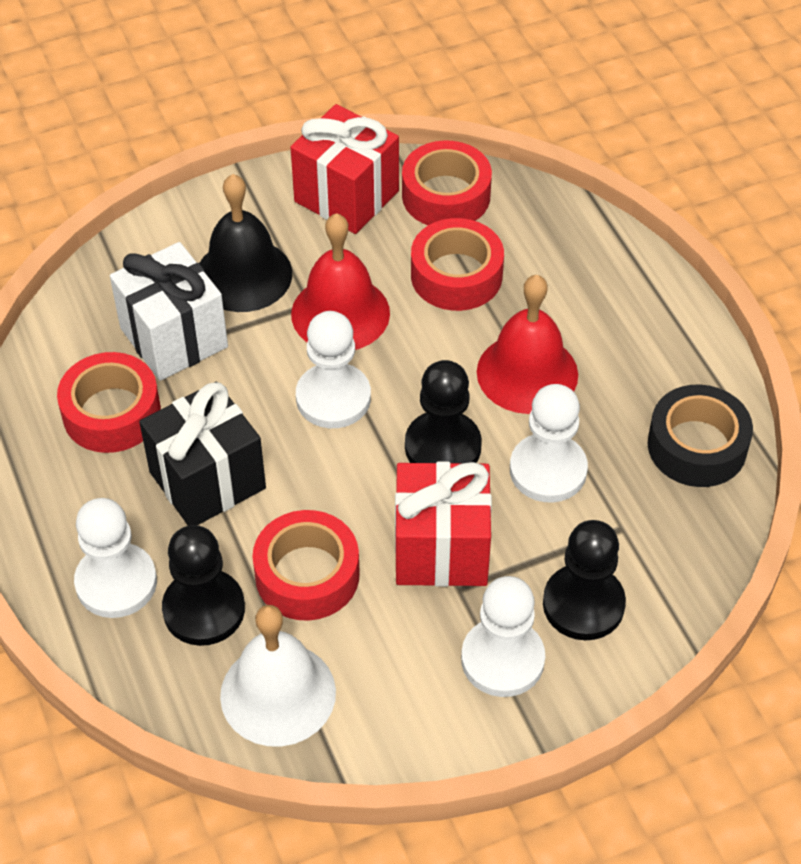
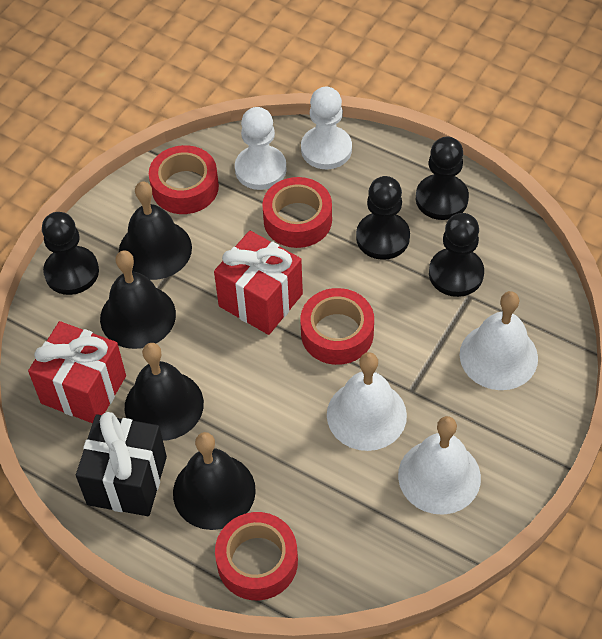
black bell: 1 -> 4
black pawn: 3 -> 4
black tape: 1 -> 0
red bell: 2 -> 0
white bell: 1 -> 3
white gift: 1 -> 0
white pawn: 4 -> 2

